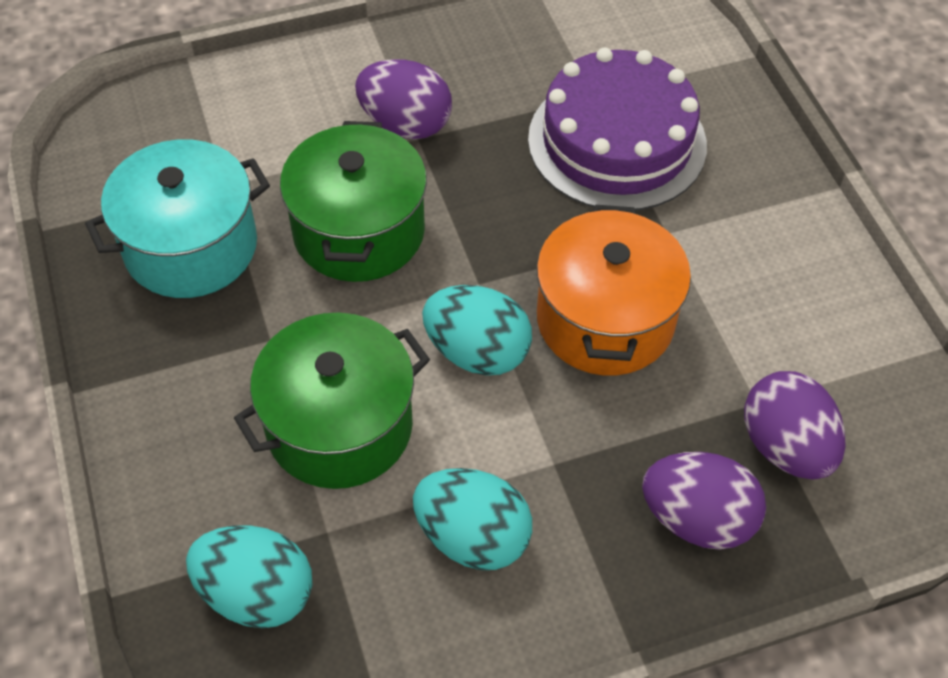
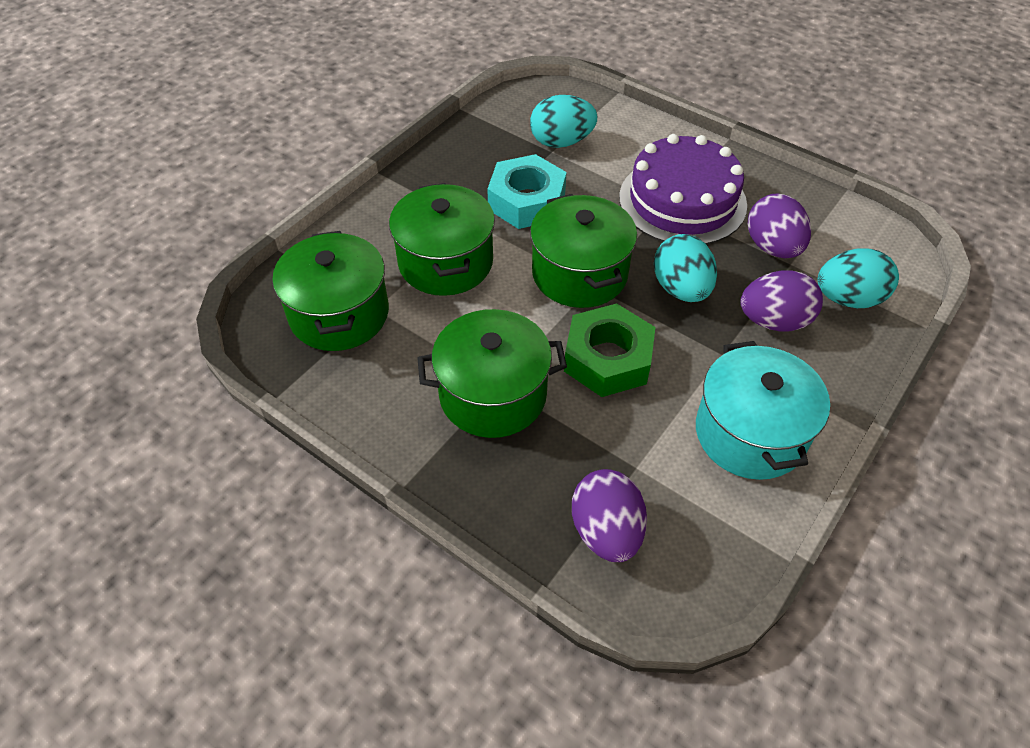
green nut: 0 -> 1
green pot: 2 -> 4
orange pot: 1 -> 0
turquoise nut: 0 -> 1

